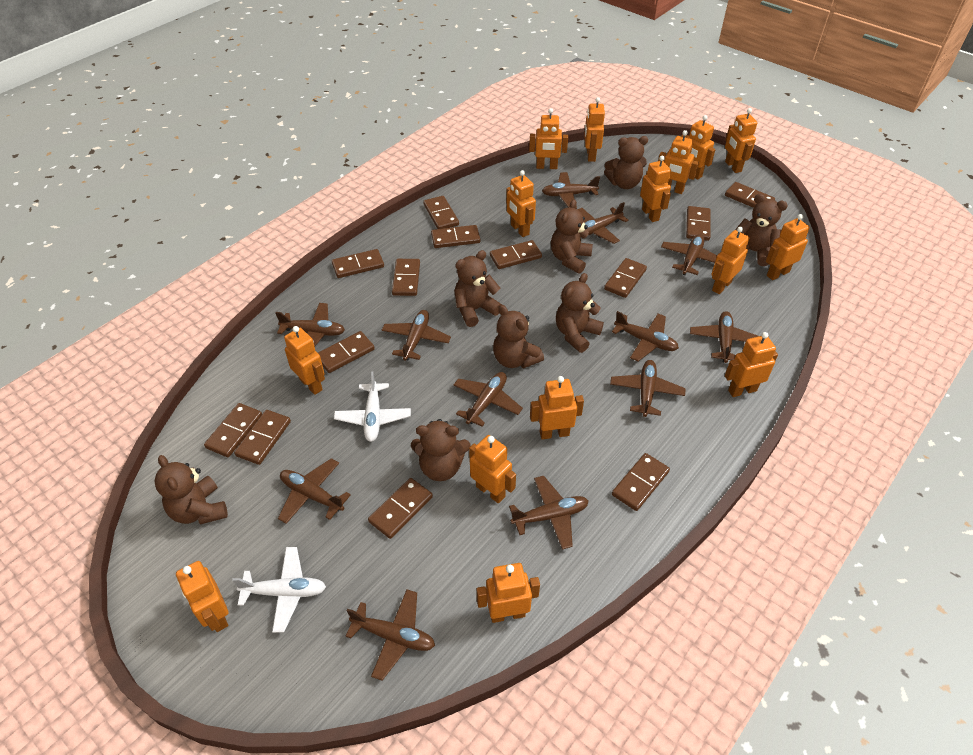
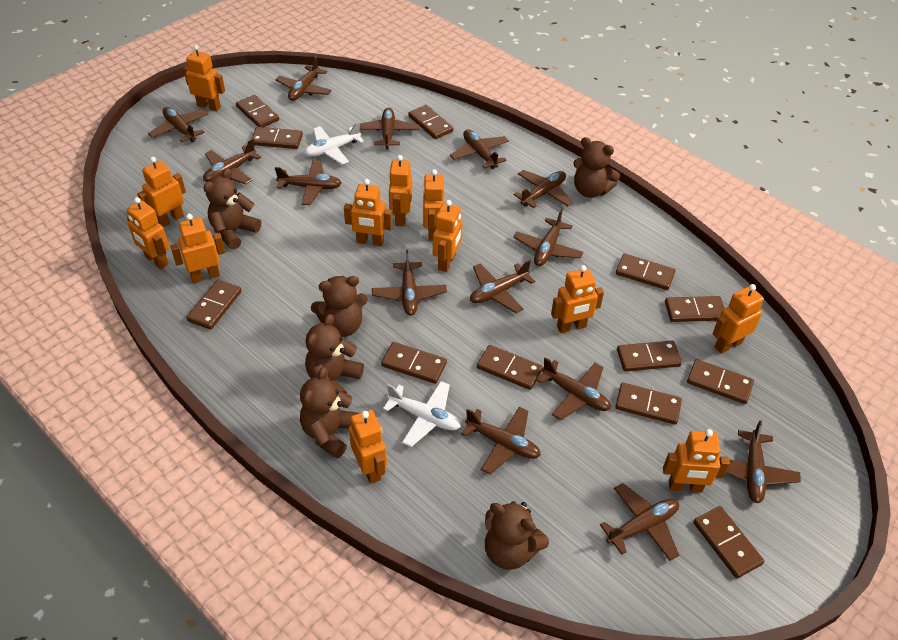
brown domino: 13 -> 12
brown plane: 12 -> 14
brown teddy bear: 8 -> 6
orange robot: 15 -> 12

